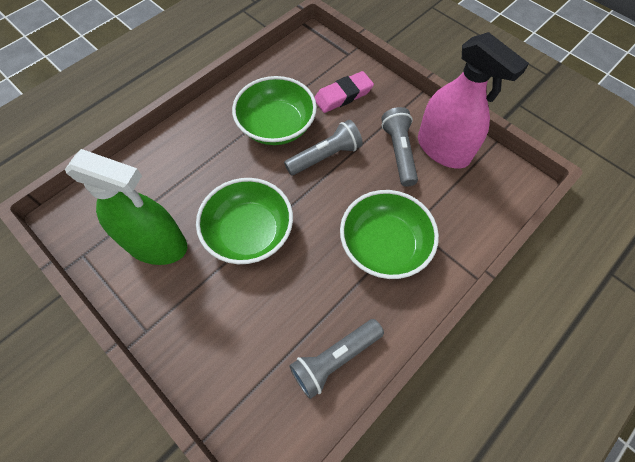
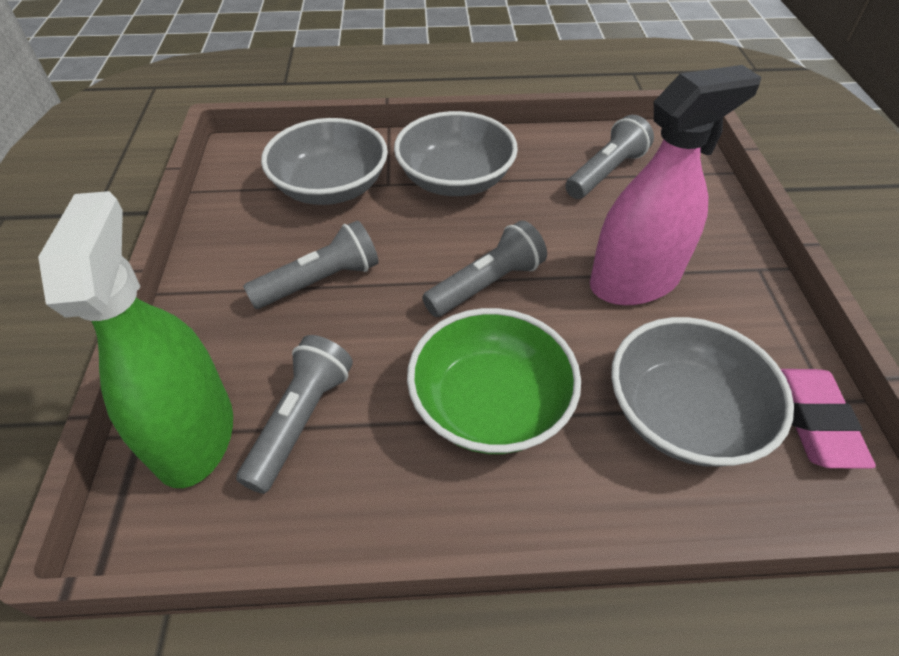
green bowl: 3 -> 1
grey bowl: 0 -> 3
grey flashlight: 3 -> 4

